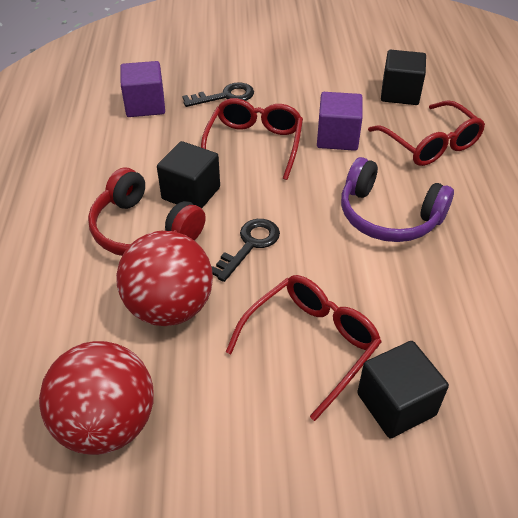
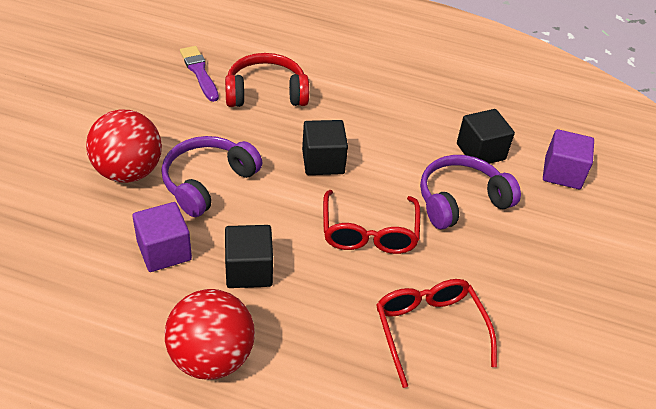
black key: 2 -> 0
purple brush: 0 -> 1
purple headphones: 1 -> 2
red glasses: 3 -> 2

